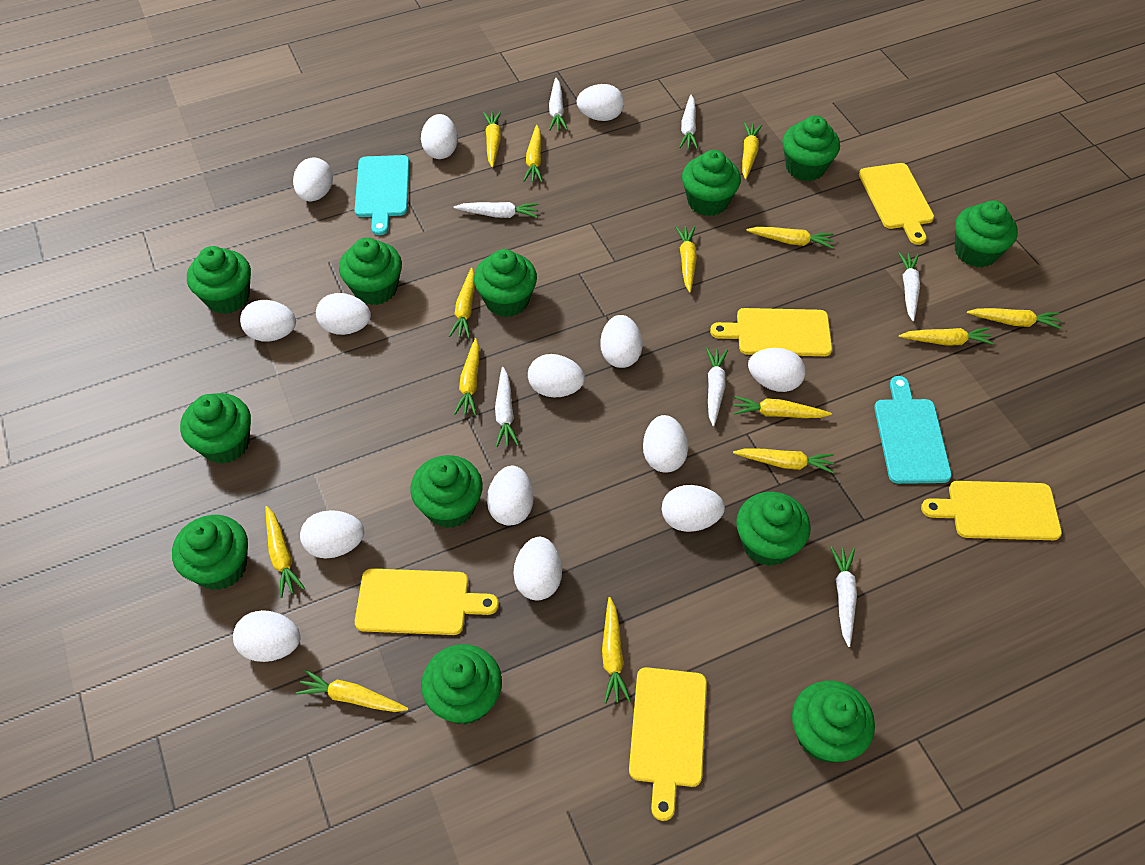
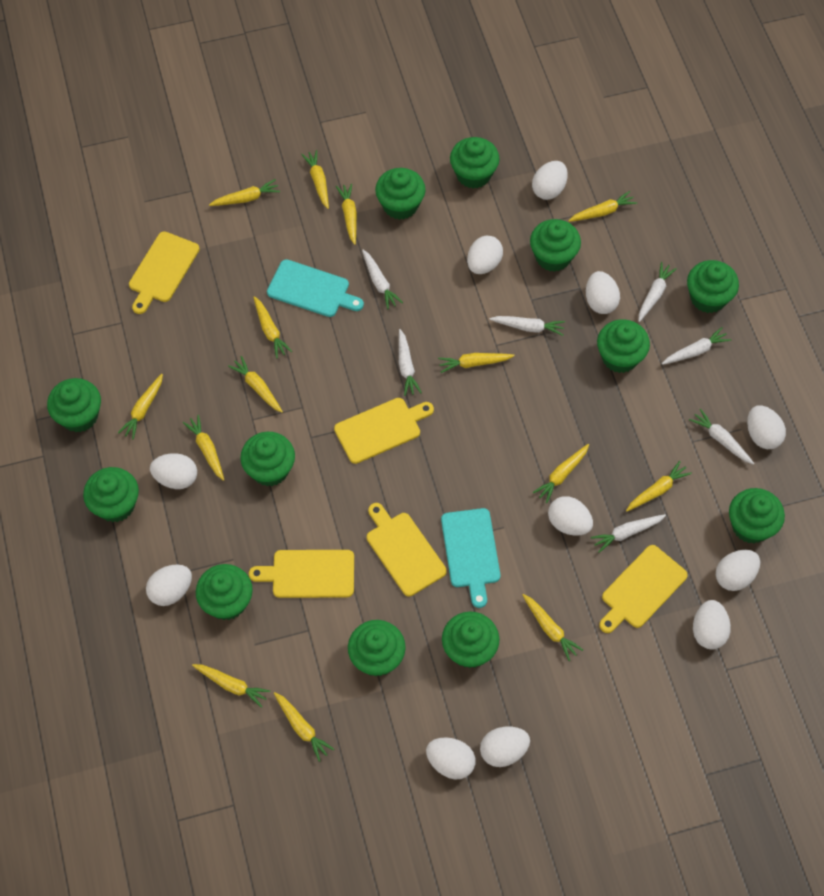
white egg: 14 -> 11

